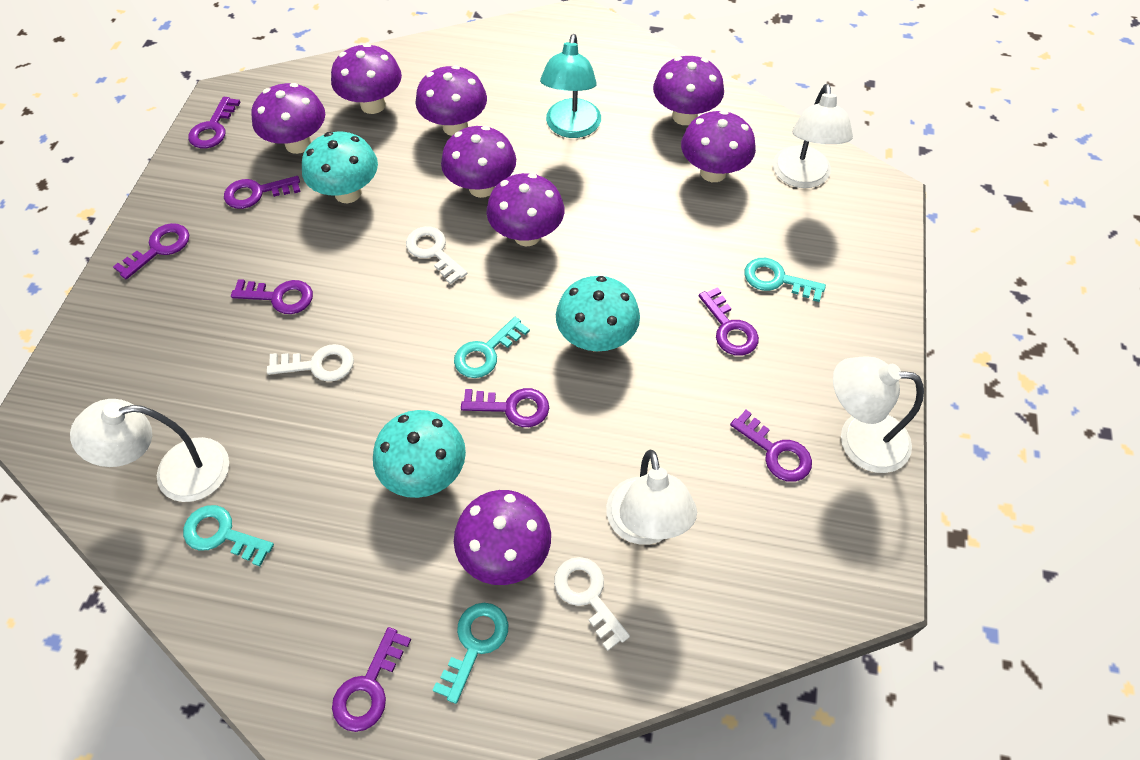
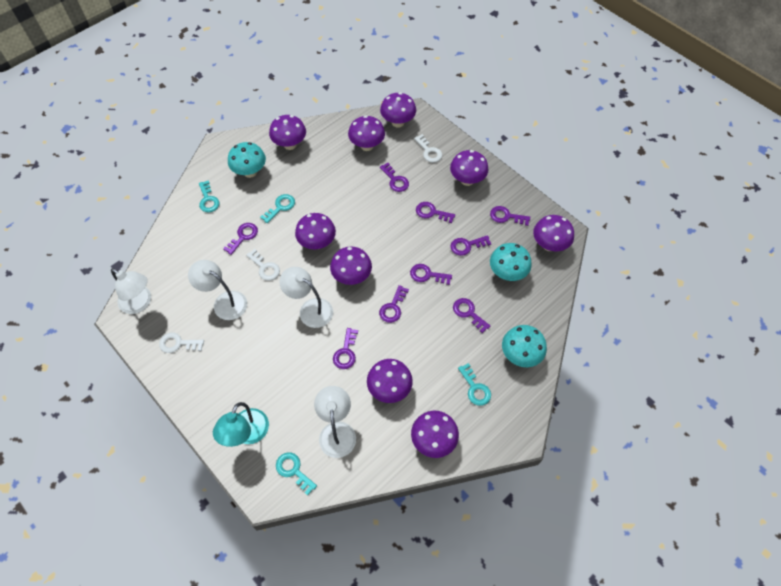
purple key: 8 -> 9
purple mushroom: 8 -> 9

